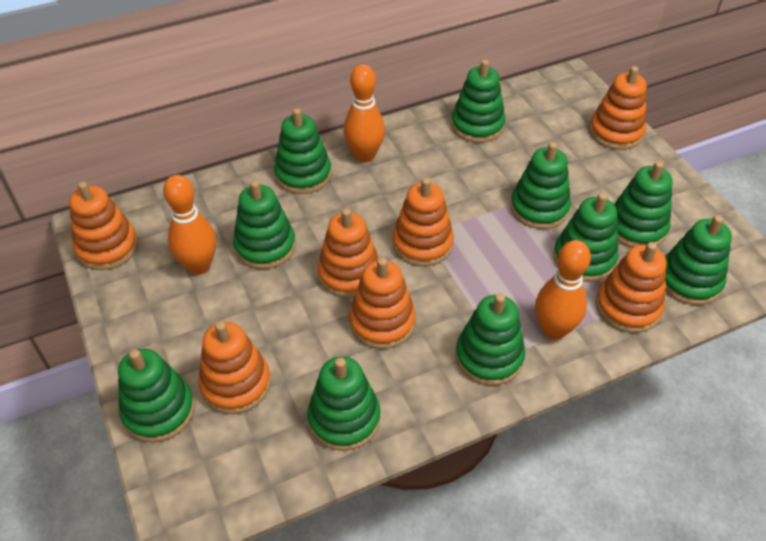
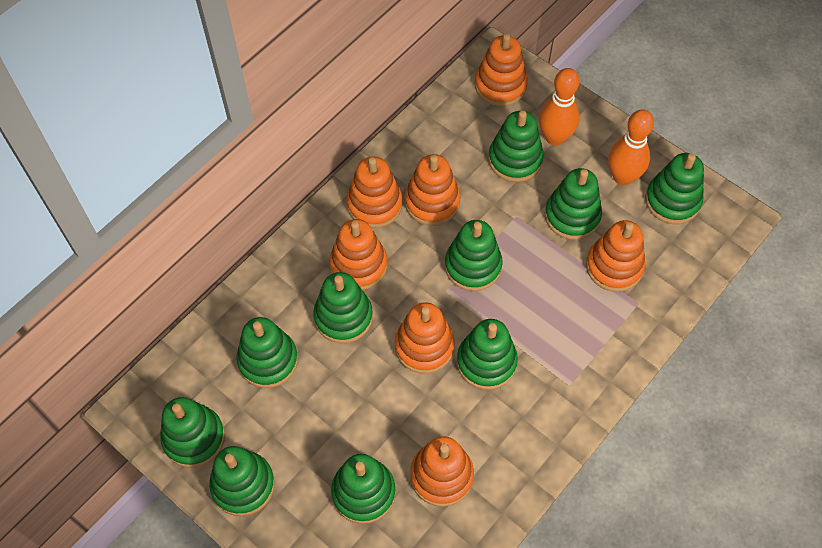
orange bowling pin: 3 -> 2

